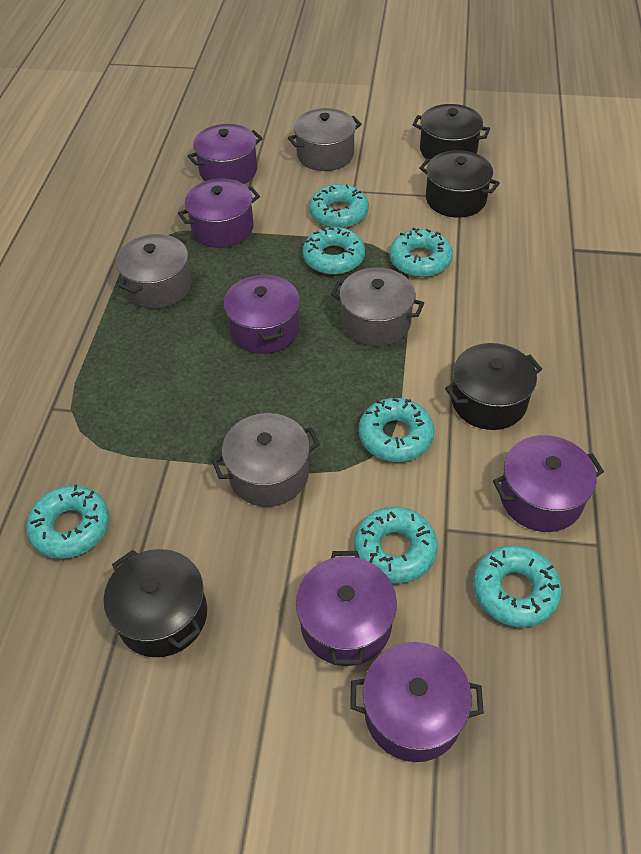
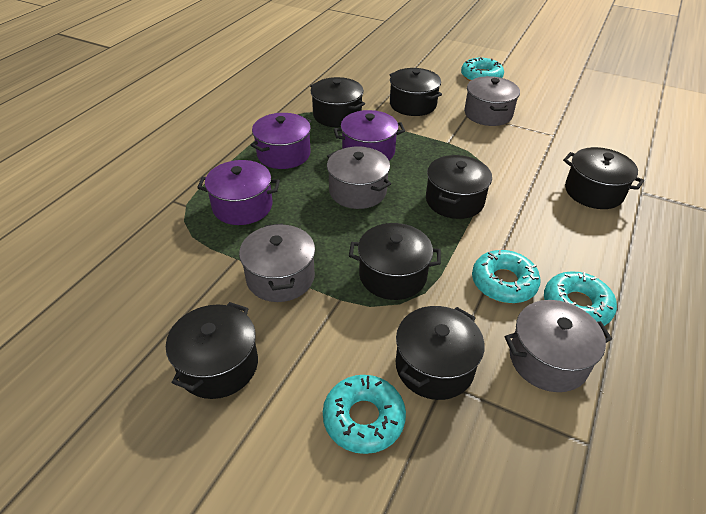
black pot: 4 -> 7
purple pot: 6 -> 3
turquoise donut: 7 -> 4

